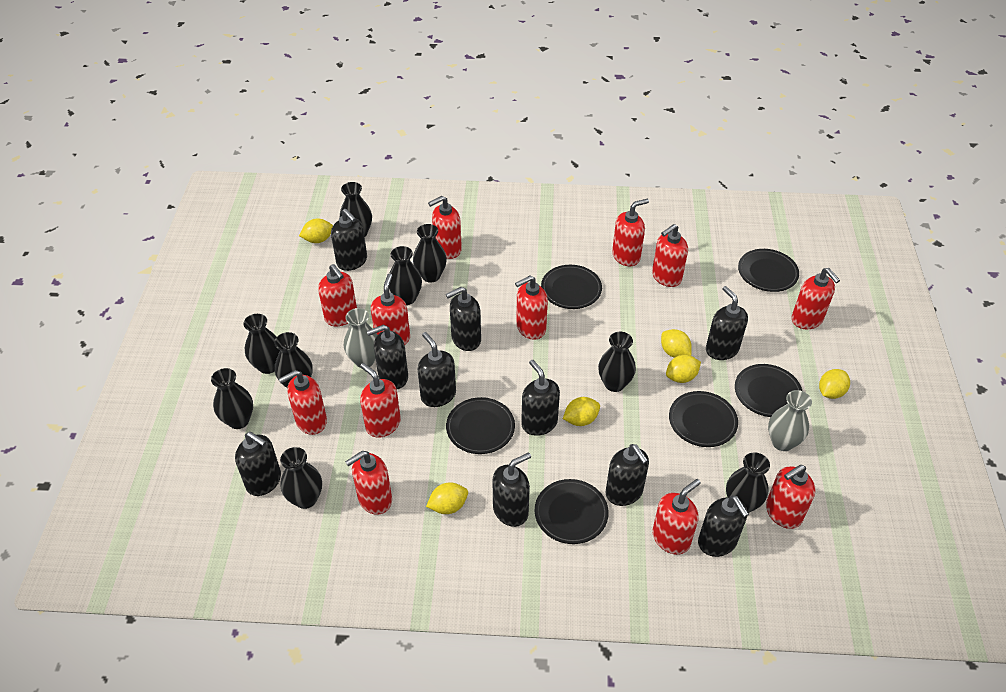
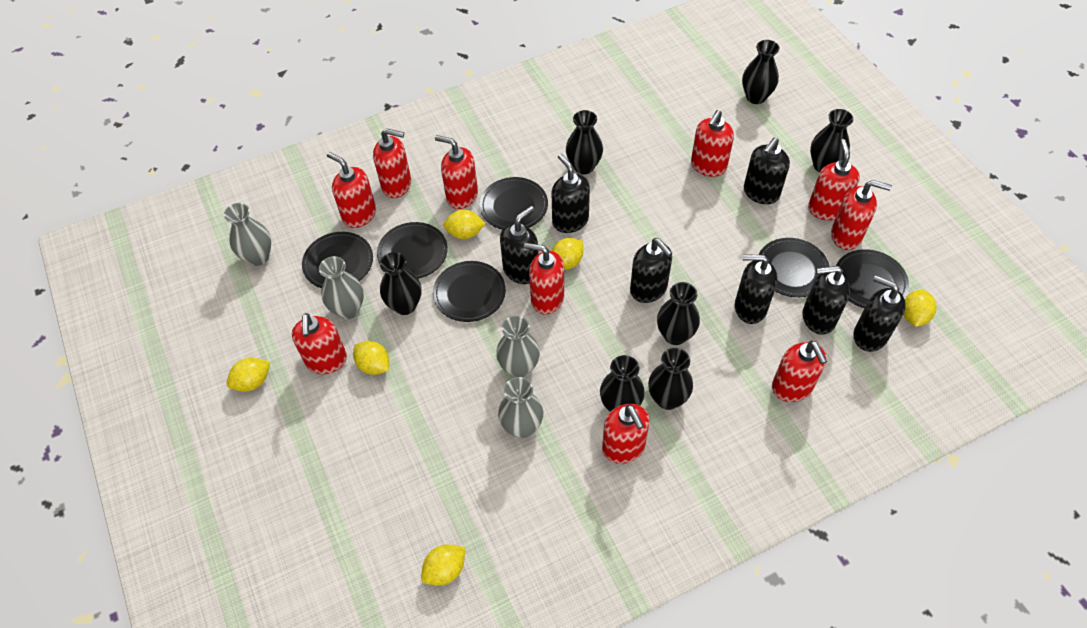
black soap dispenser: 10 -> 7
black vase: 9 -> 7
grey vase: 2 -> 4
red soap dispenser: 12 -> 10

